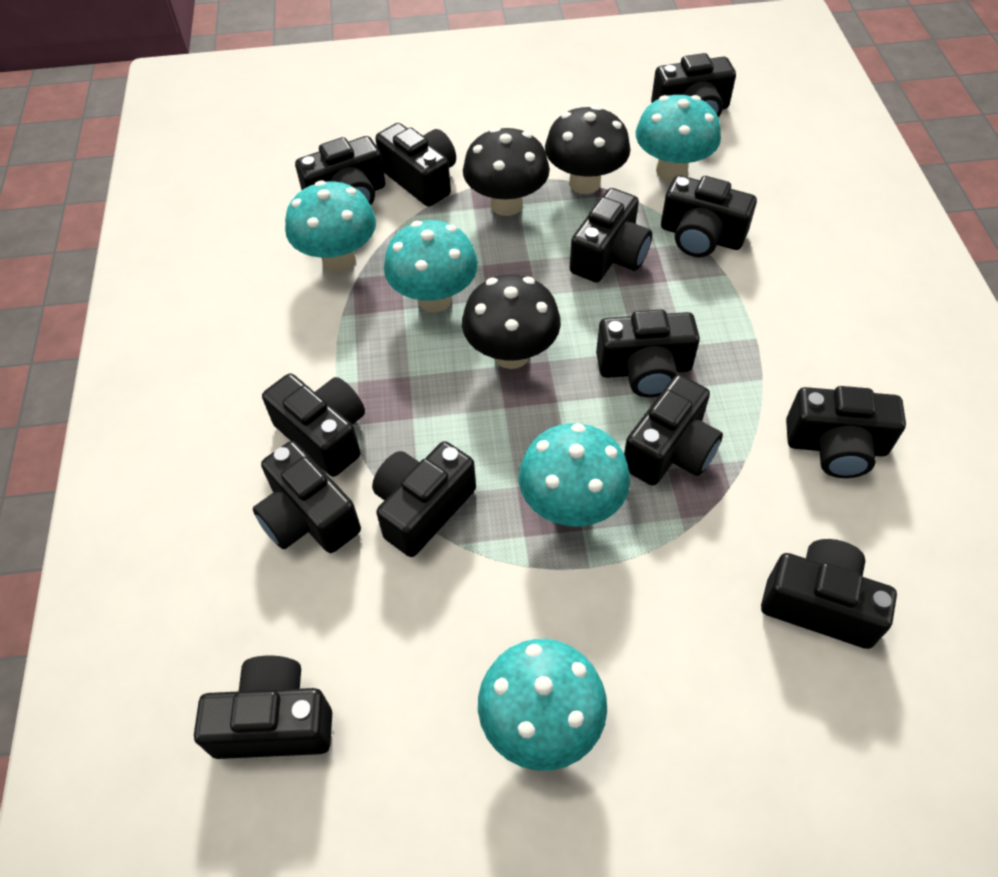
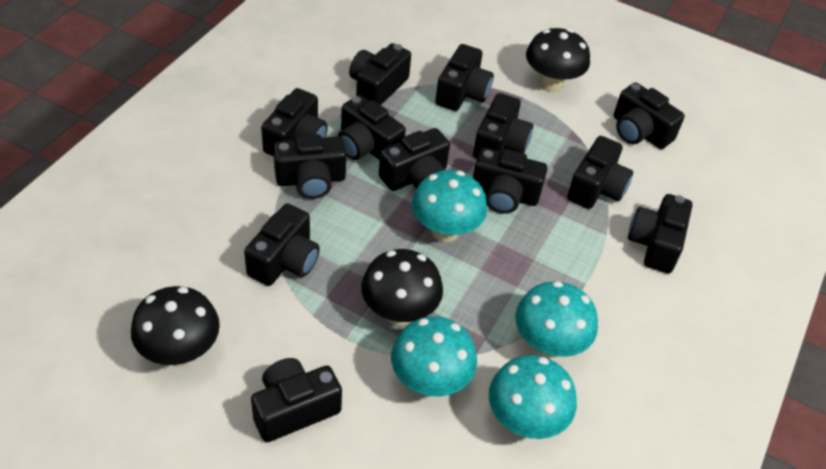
turquoise mushroom: 5 -> 4

